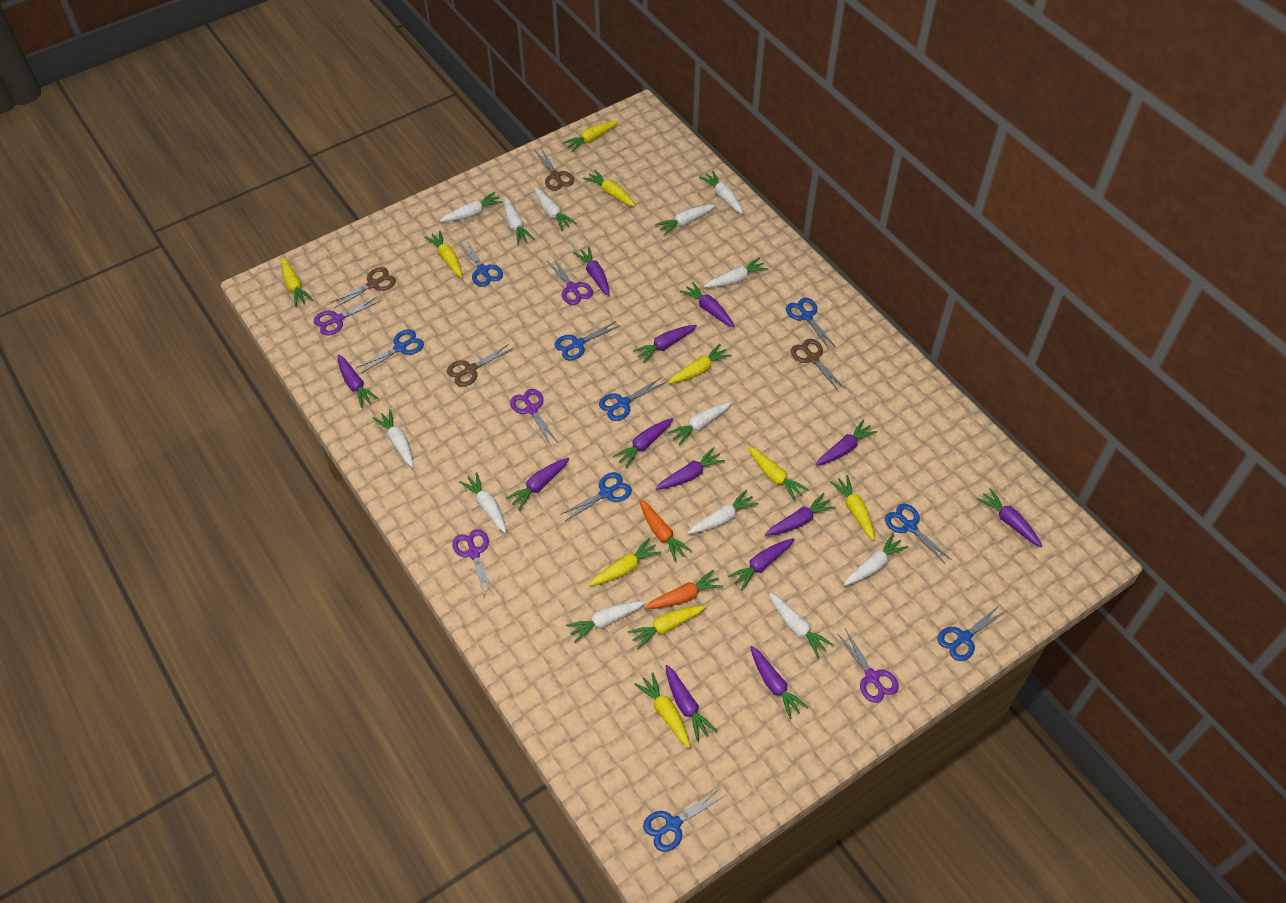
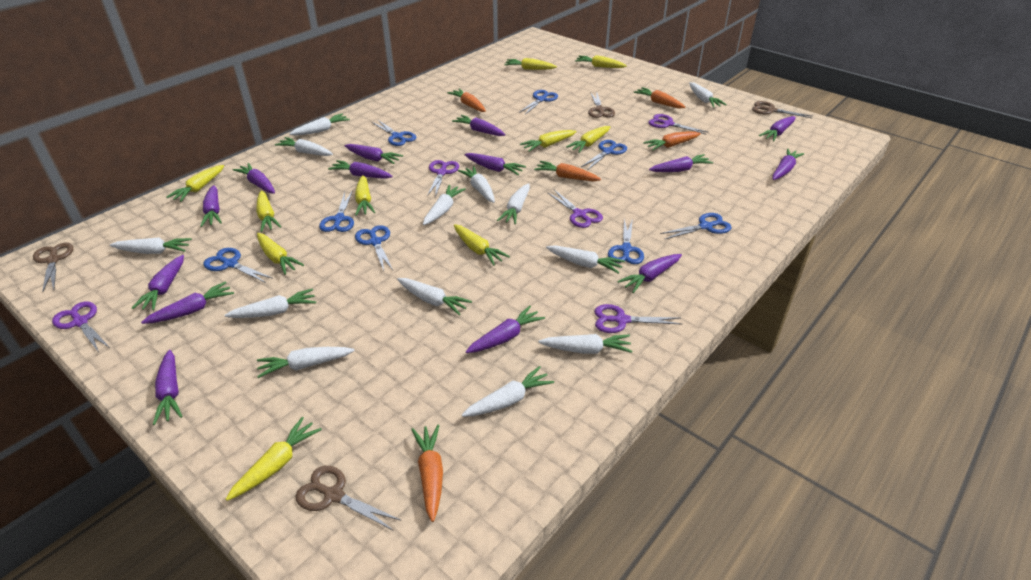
blue scissors: 9 -> 8
orange carrot: 2 -> 5
purple carrot: 13 -> 14

